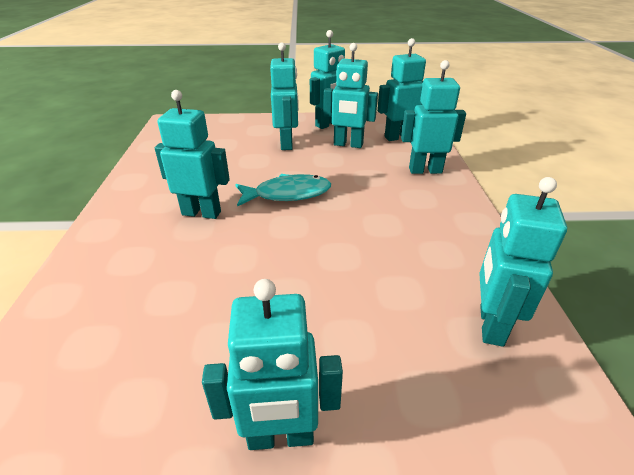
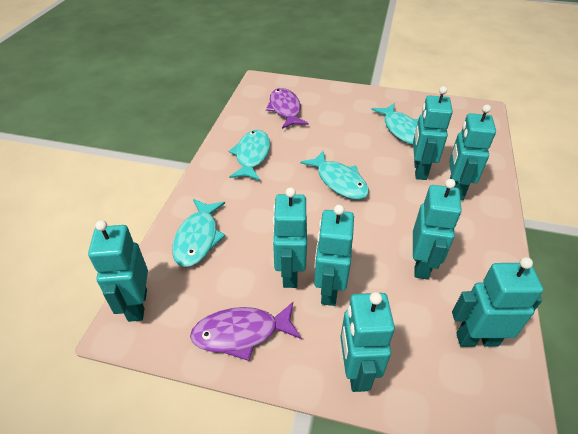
purple fish: 0 -> 2
turquoise fish: 1 -> 4

